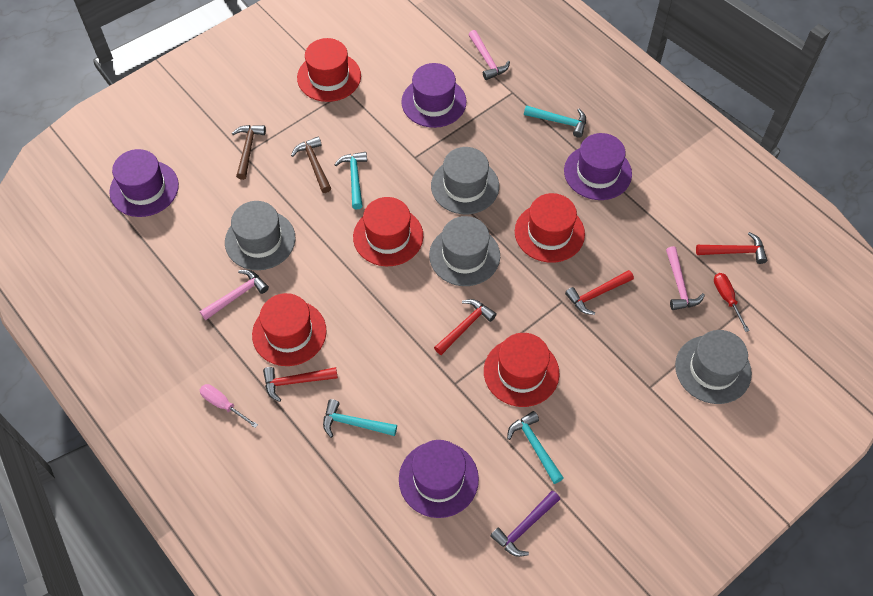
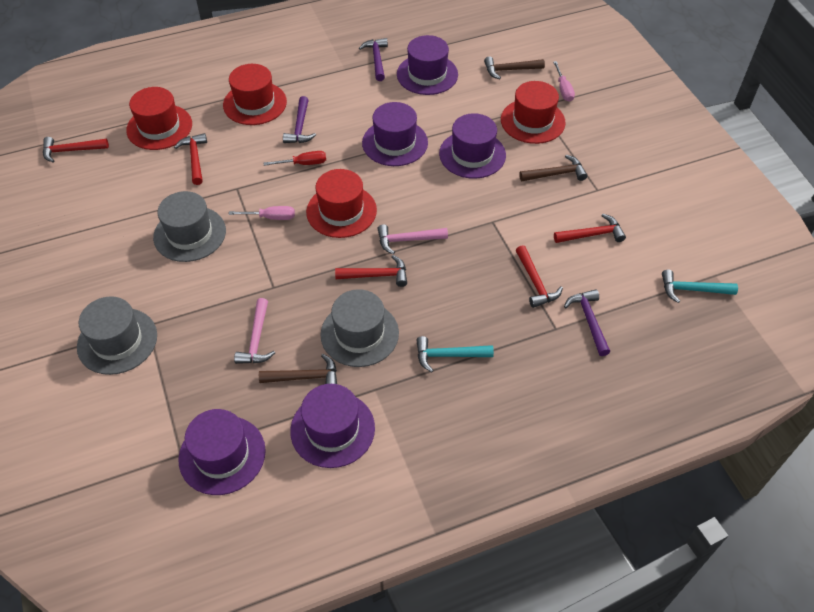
brown hammer: 2 -> 3
grey hat: 4 -> 3
pink hammer: 3 -> 2
pink screwdriver: 1 -> 2
purple hammer: 1 -> 3
purple hat: 4 -> 5
red hammer: 4 -> 5
red hat: 5 -> 4
turquoise hammer: 4 -> 2

